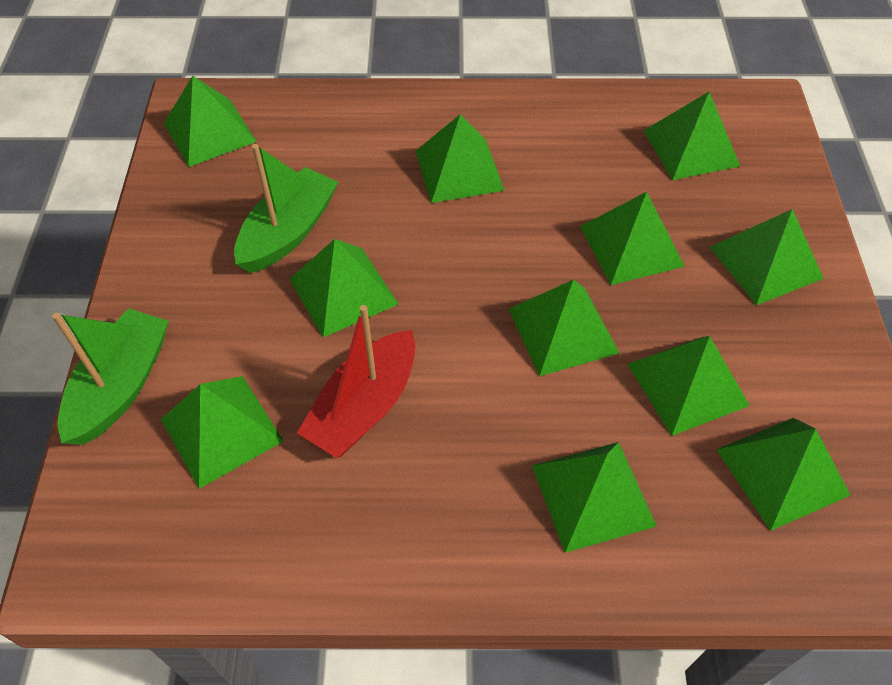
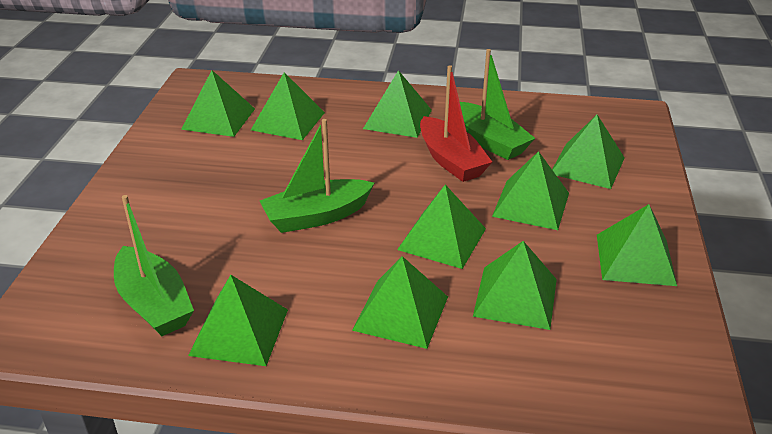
green boat: 2 -> 3
green pyramid: 11 -> 10

